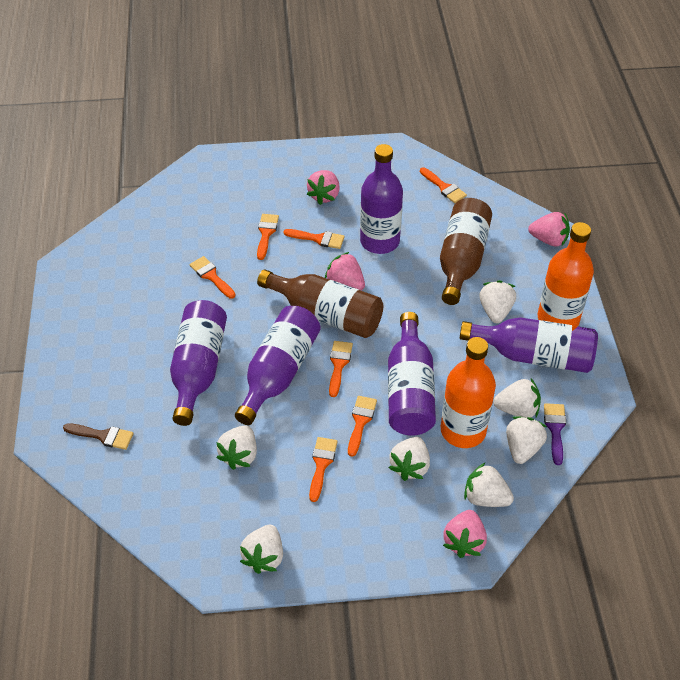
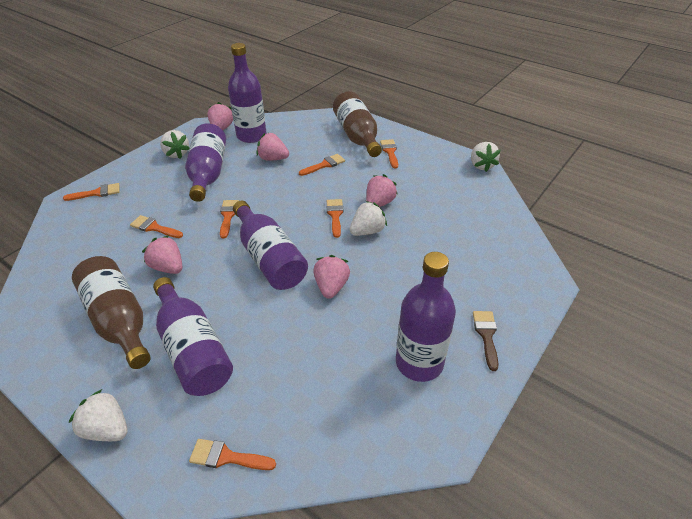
orange bottle: 2 -> 0
pink strawberry: 4 -> 5
purple brush: 1 -> 0
white strawberry: 7 -> 4

